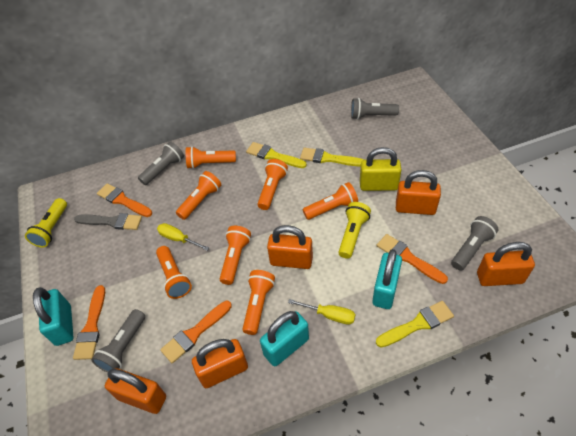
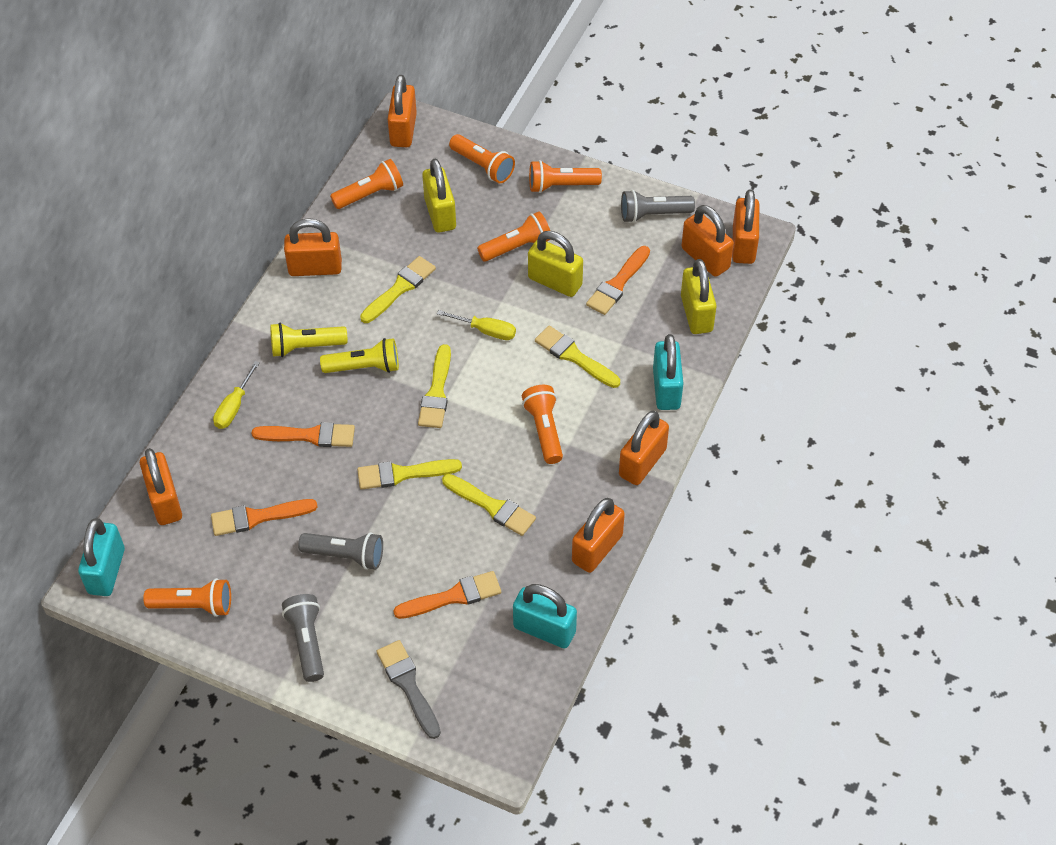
grey flashlight: 4 -> 3
orange flashlight: 7 -> 6
orange padlock: 5 -> 7
yellow brush: 3 -> 5
yellow padlock: 1 -> 3

